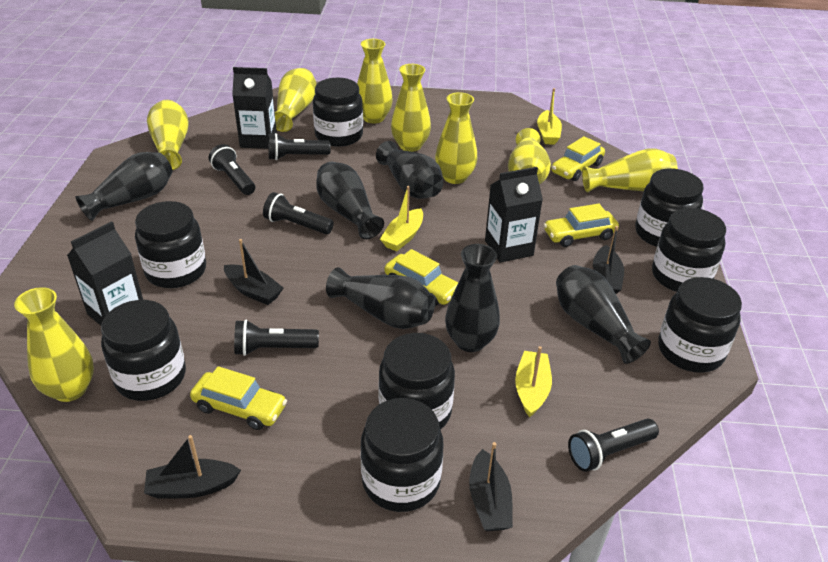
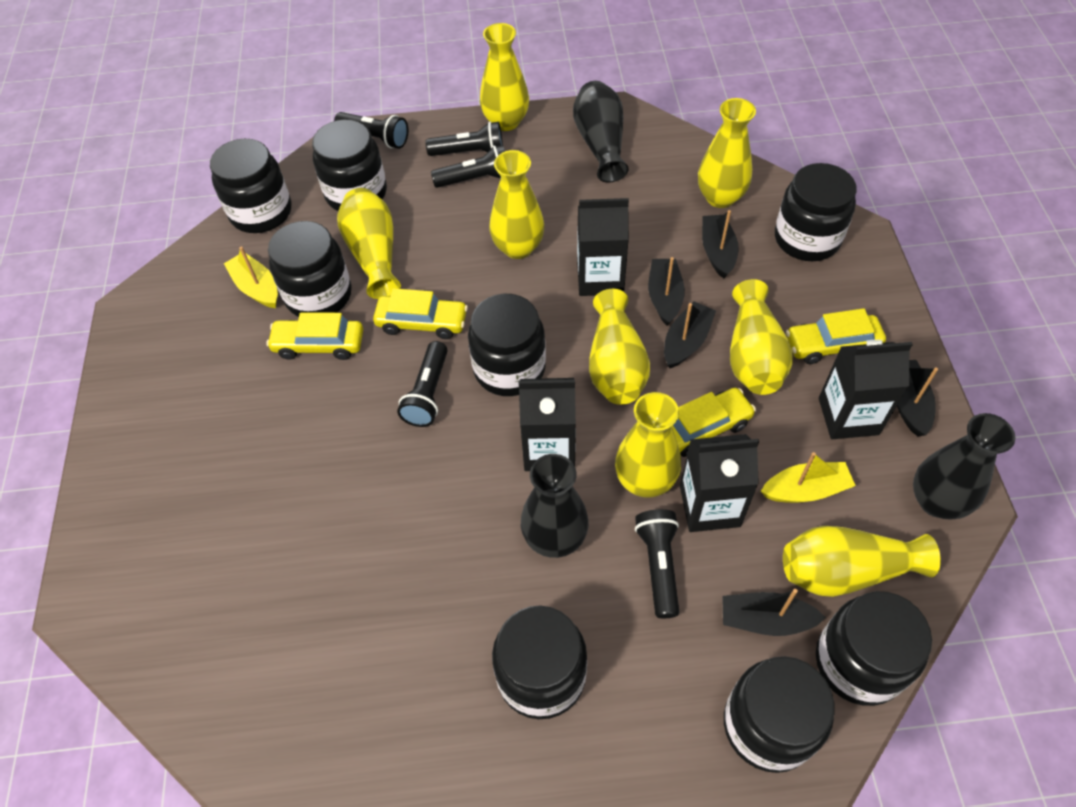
black boat: 4 -> 5
black carton: 3 -> 4
black vase: 6 -> 3
yellow boat: 3 -> 2

